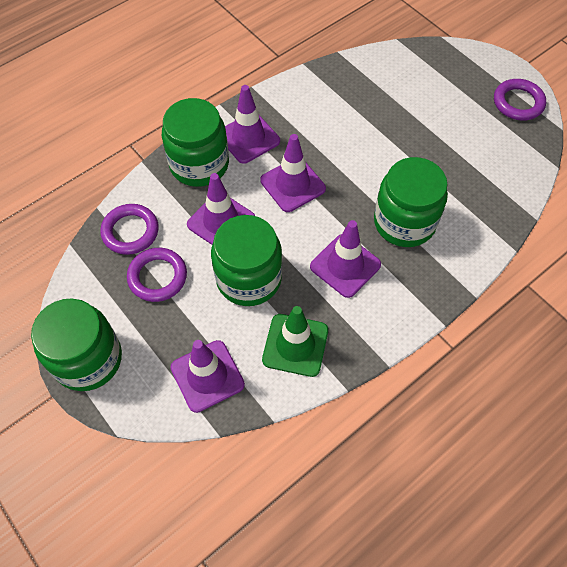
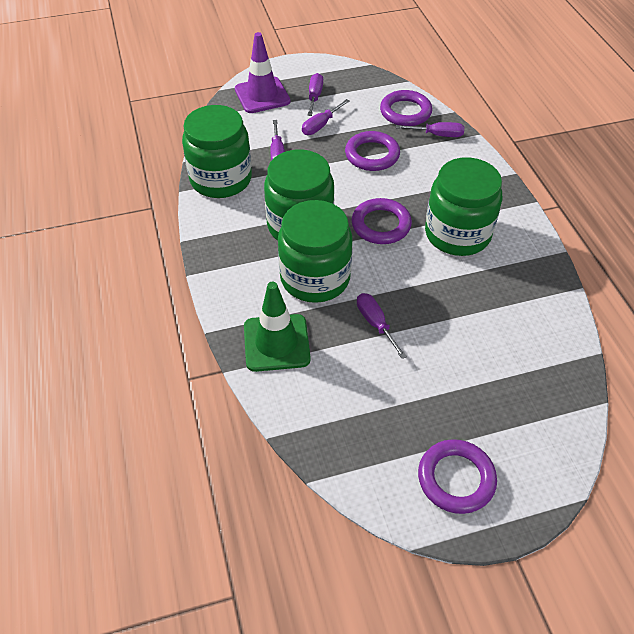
purple ring: 3 -> 4
purple screwdriver: 0 -> 5
purple traffic cone: 5 -> 1

